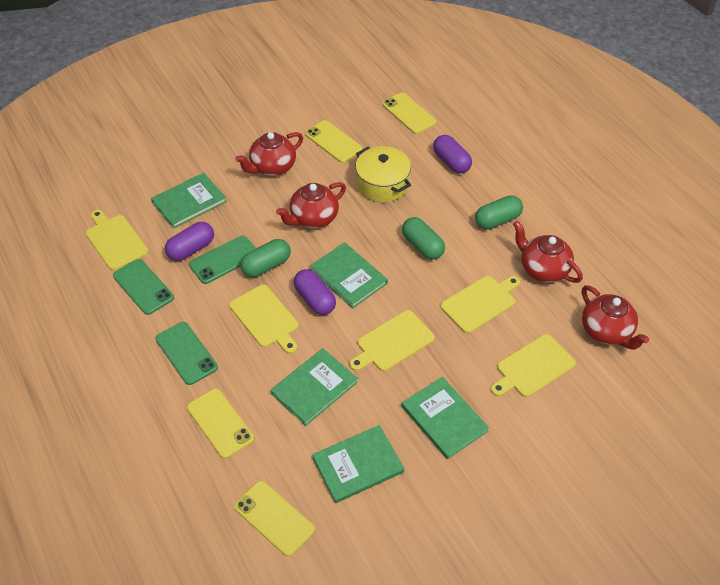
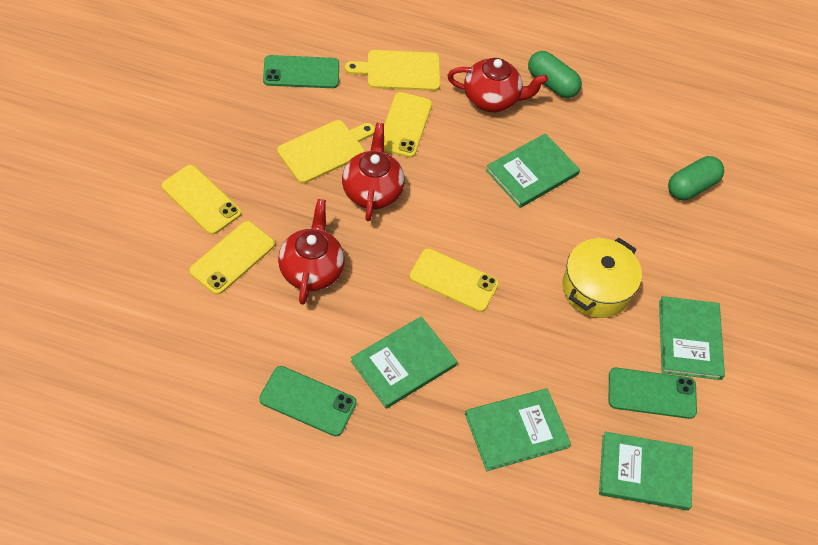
green capsule: 3 -> 2
purple capsule: 3 -> 0
red teapot: 4 -> 3
yellow cutting board: 5 -> 2

